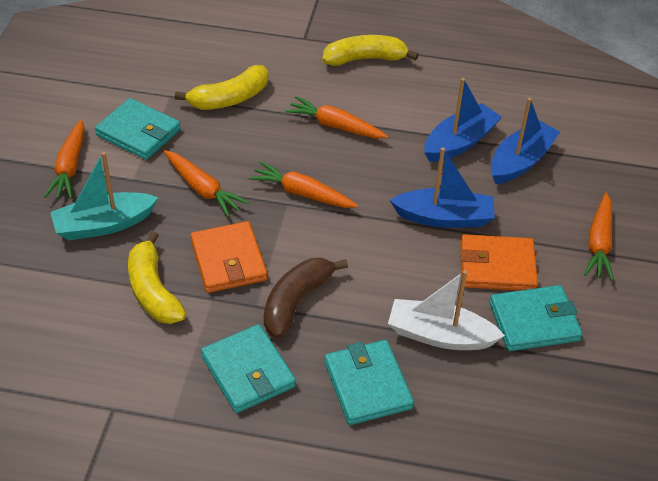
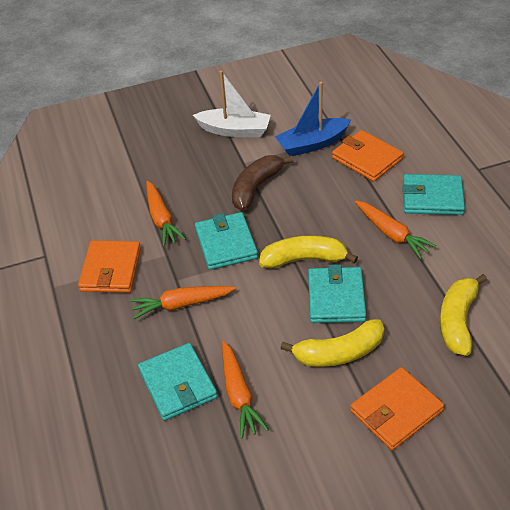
blue boat: 3 -> 1
orange carrot: 5 -> 4
orange wallet: 2 -> 3
turquoise boat: 1 -> 0

